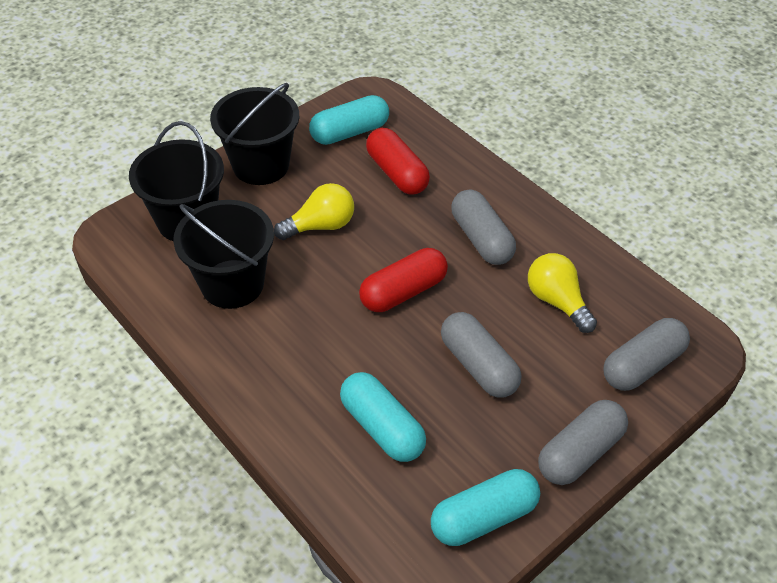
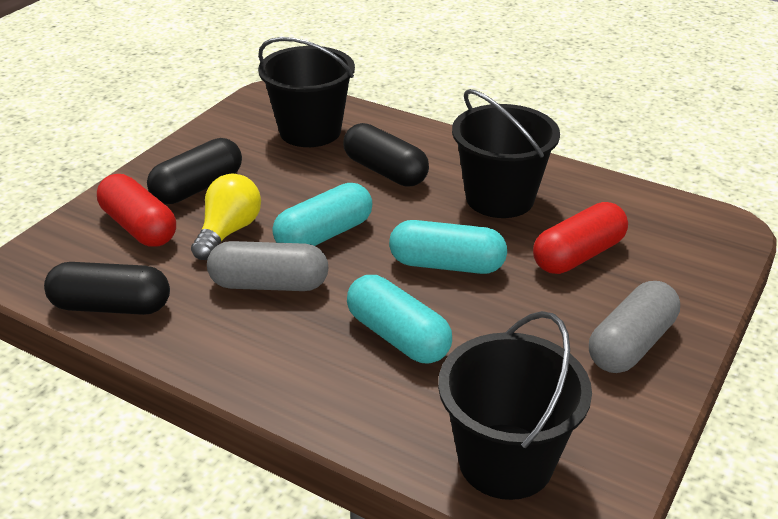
black capsule: 0 -> 3
grey capsule: 4 -> 2
yellow light bulb: 2 -> 1

